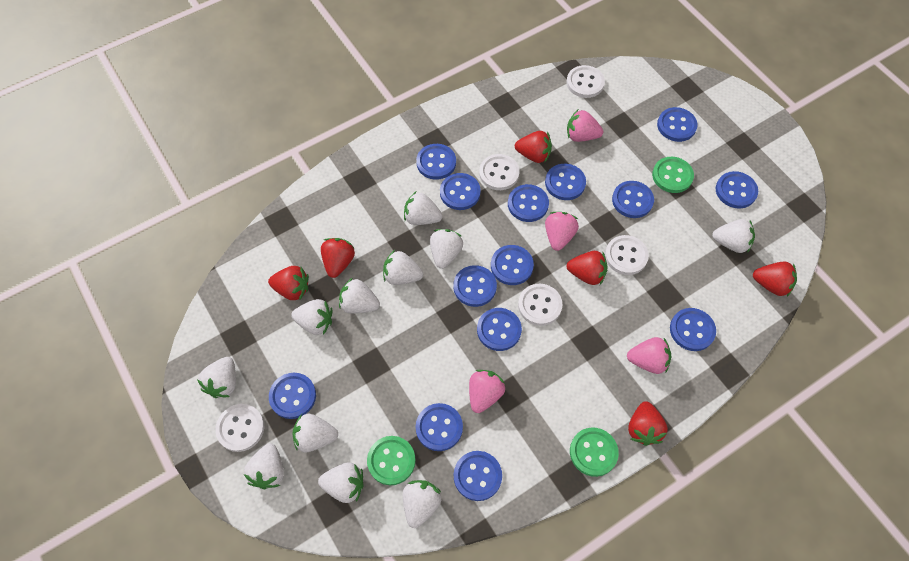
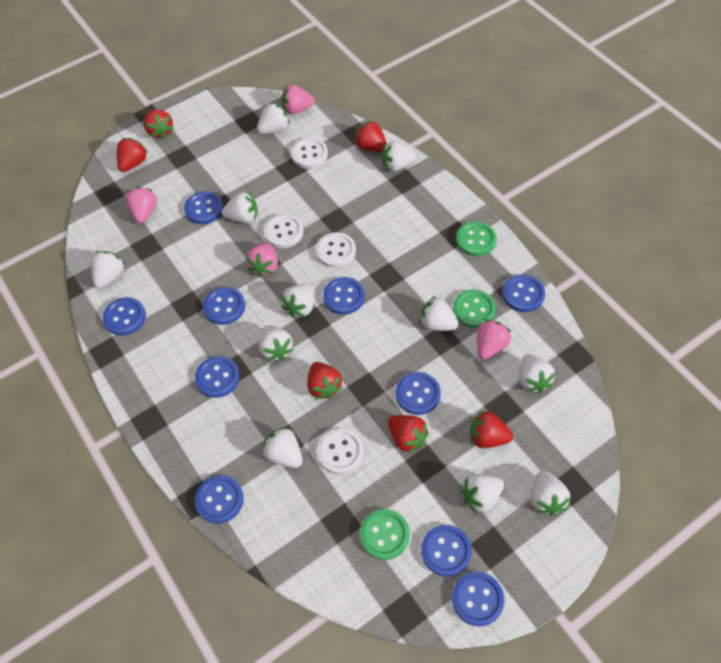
blue button: 14 -> 10
white button: 5 -> 4

